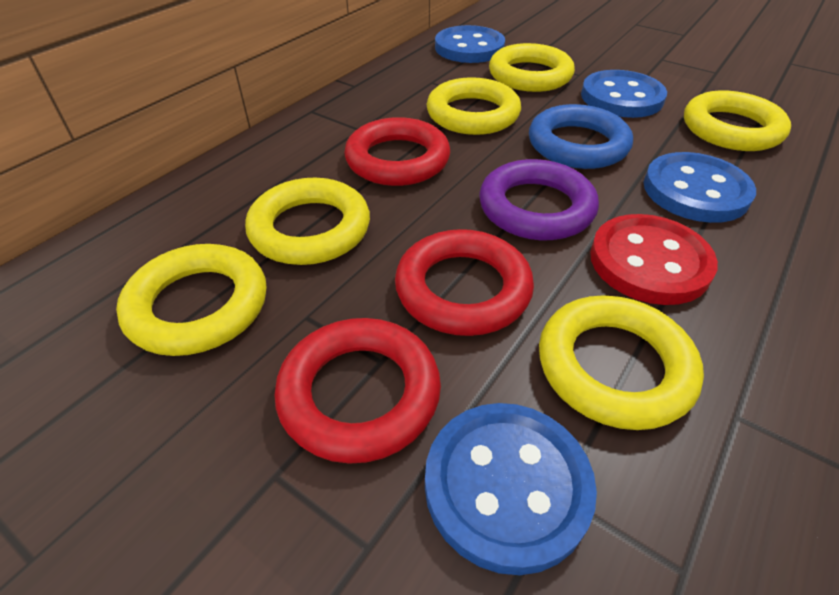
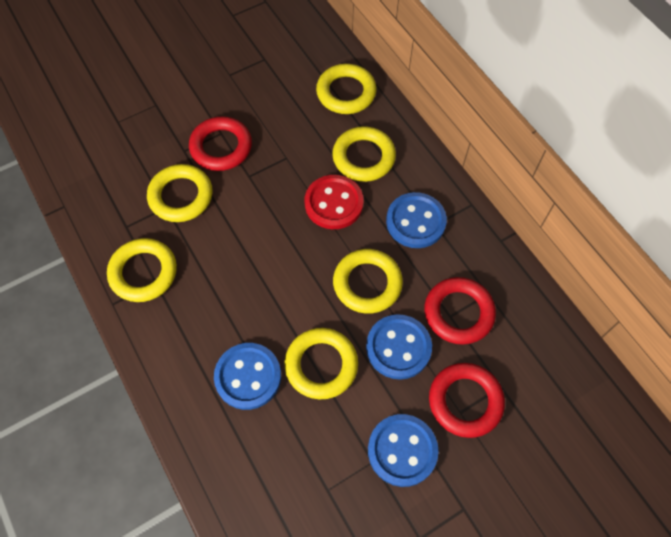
blue ring: 1 -> 0
purple ring: 1 -> 0

